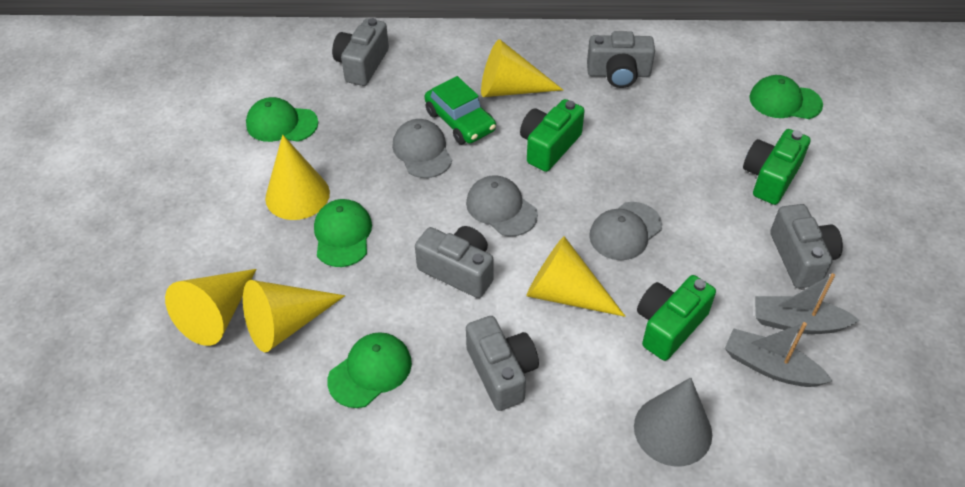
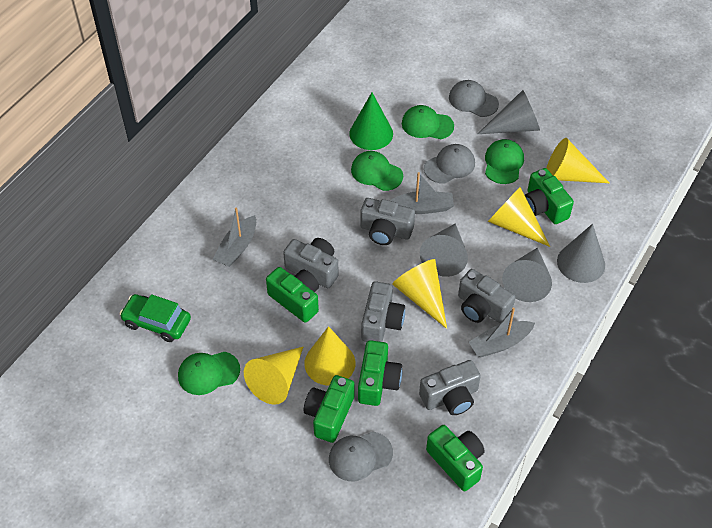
green camera: 3 -> 5
green cone: 0 -> 1
grey boat: 2 -> 3
grey cone: 1 -> 4

